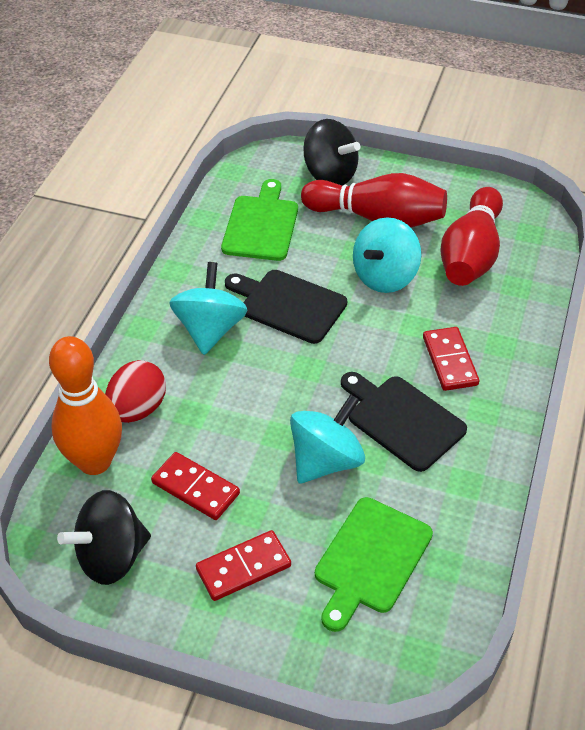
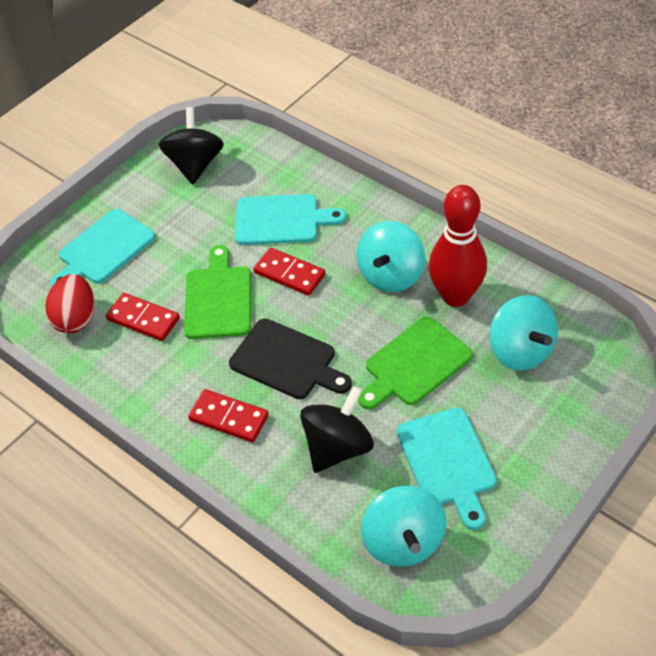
black cutting board: 2 -> 1
orange bowling pin: 1 -> 0
red bowling pin: 2 -> 1
turquoise cutting board: 0 -> 3

